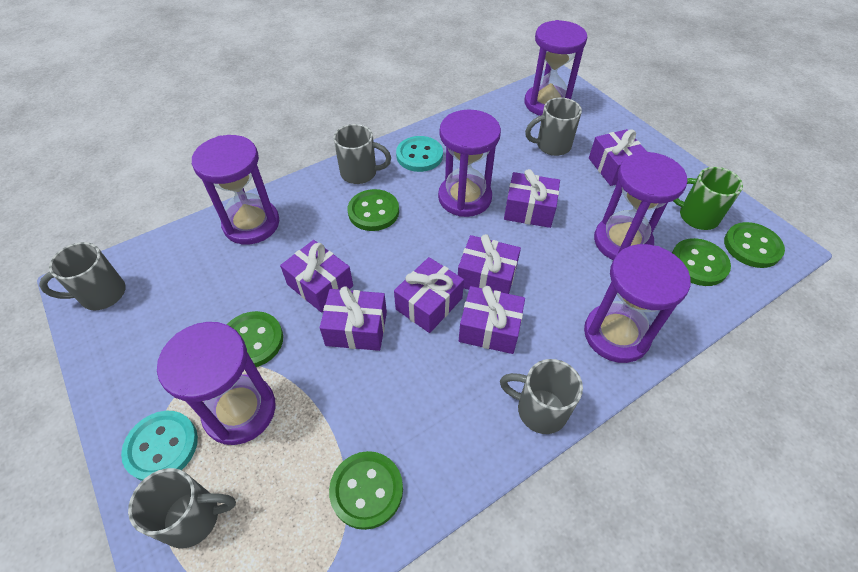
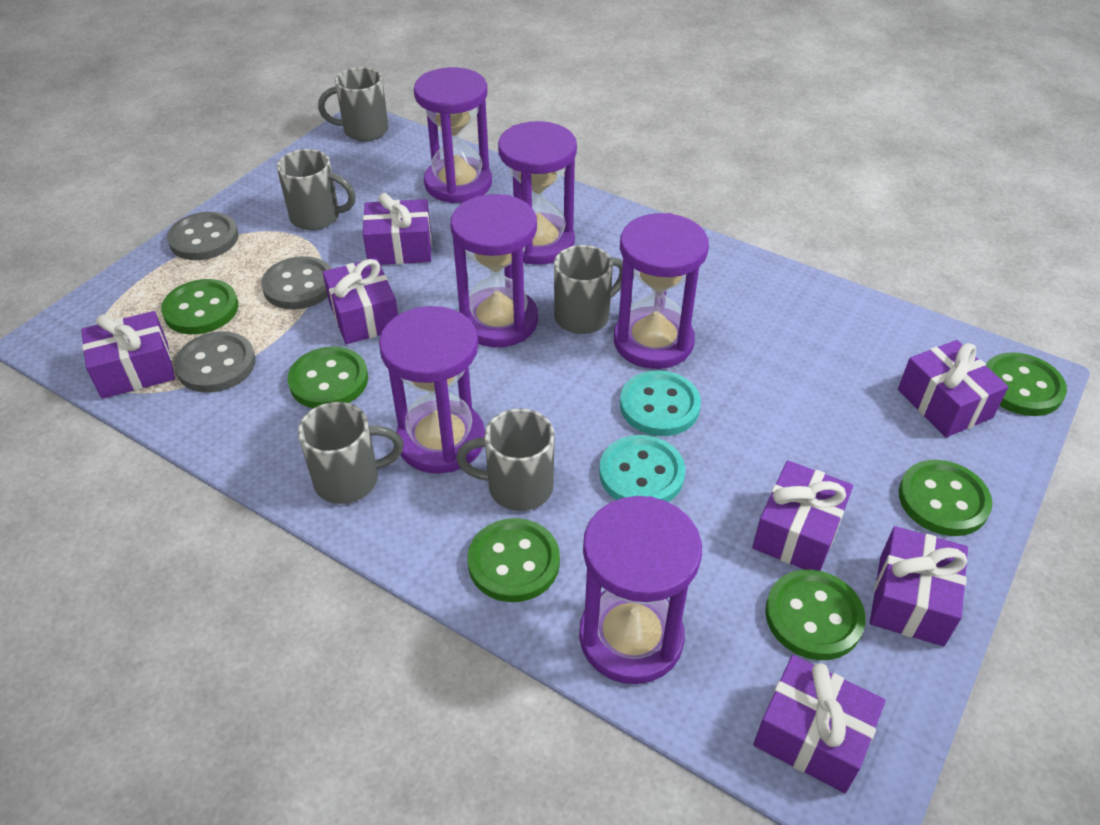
green button: 5 -> 6
green mug: 1 -> 0
grey button: 0 -> 3

